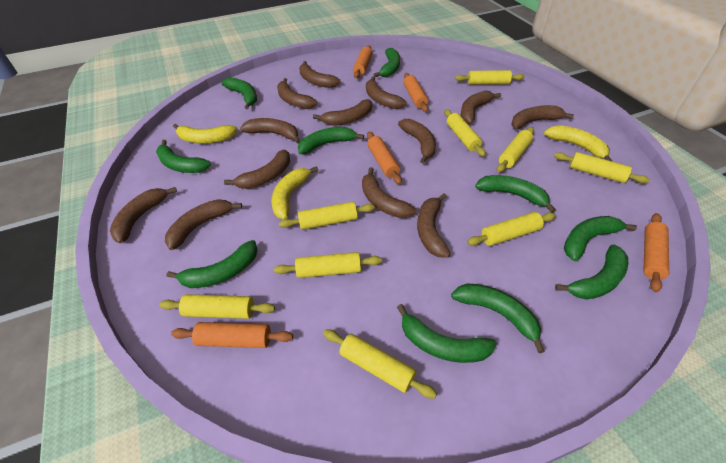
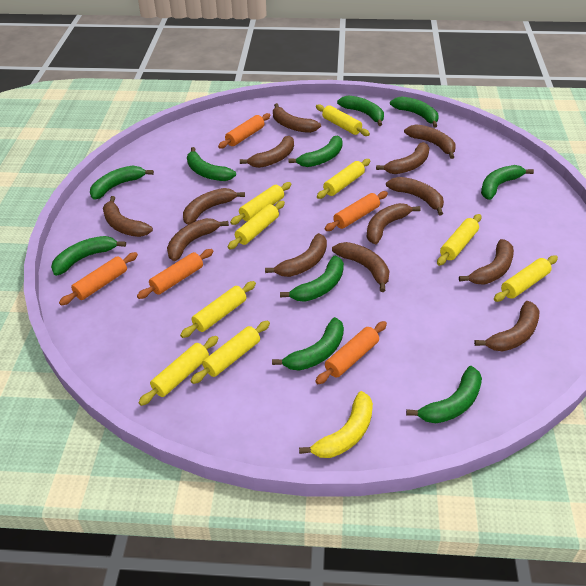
yellow banana: 3 -> 1

